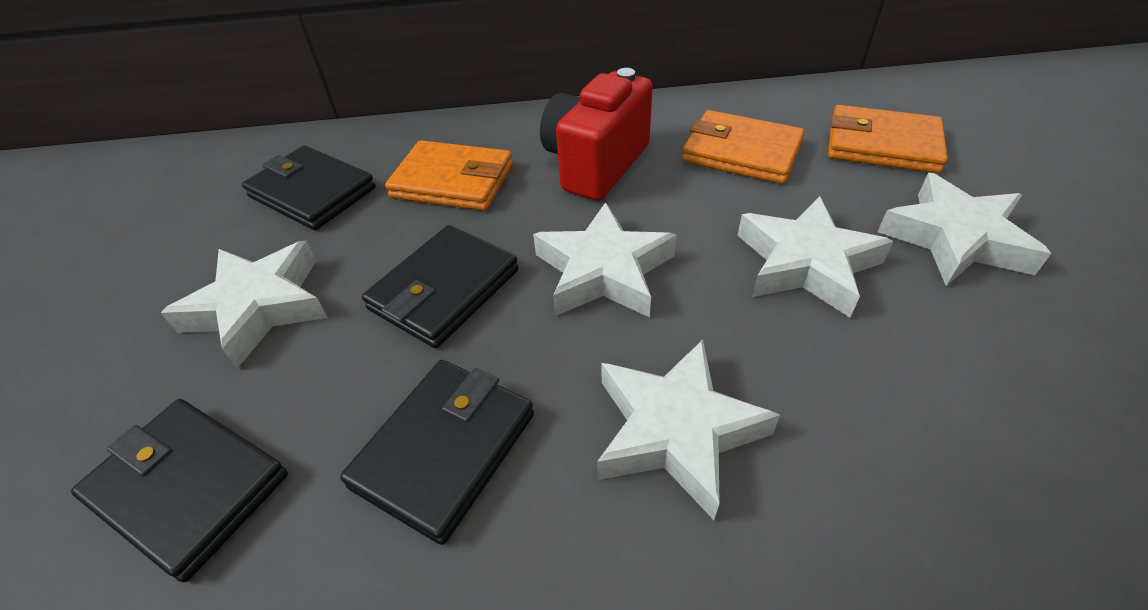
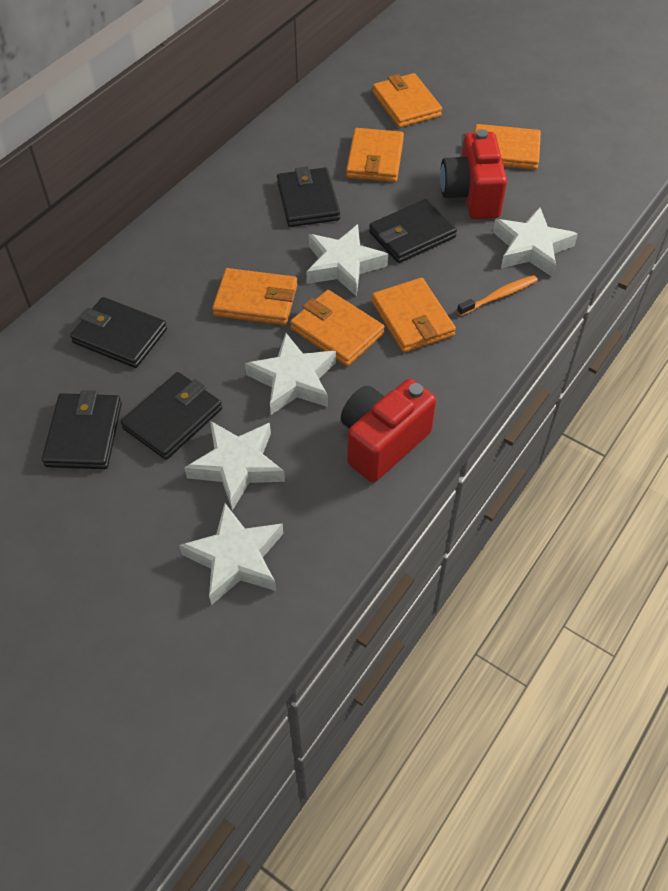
black wallet: 4 -> 5
orange toothbrush: 0 -> 1
orange wallet: 3 -> 6
red camera: 1 -> 2

